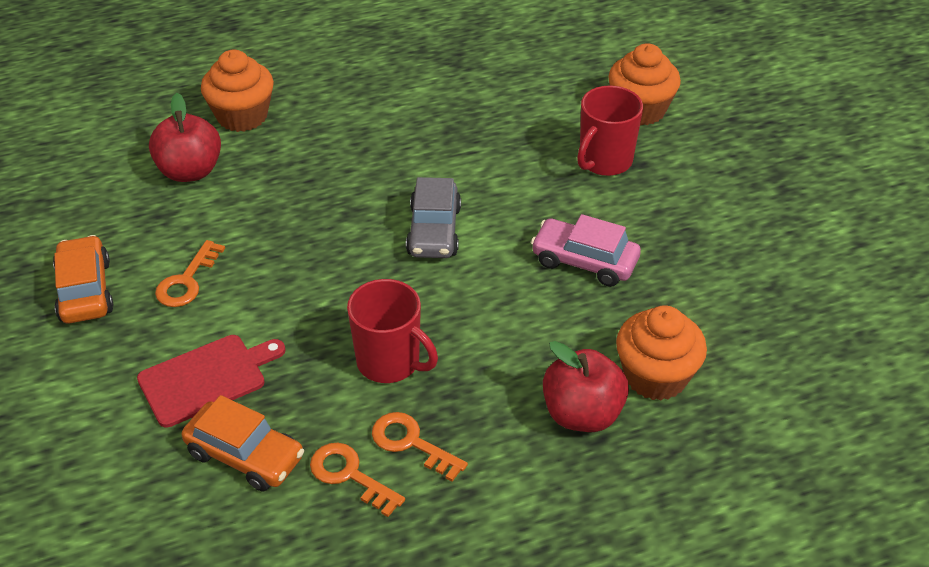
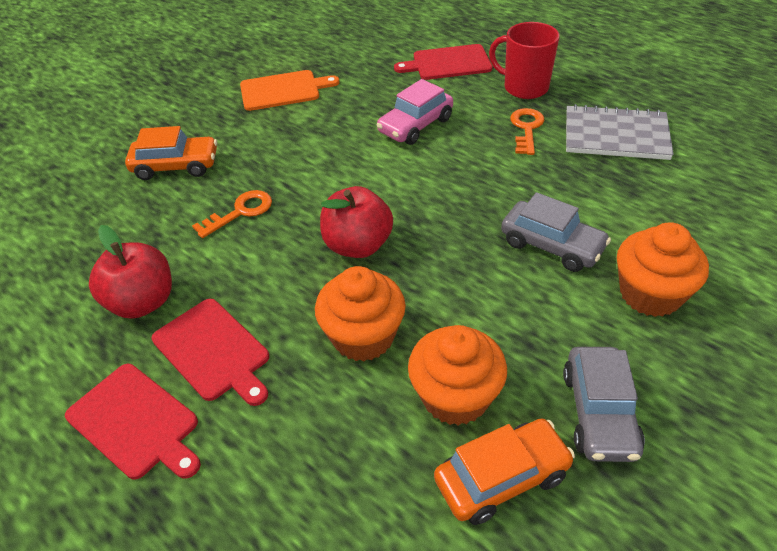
grey car: 1 -> 2
grey notebook: 0 -> 1
orange cutting board: 0 -> 1
orange key: 3 -> 2
red cutting board: 1 -> 3
red mug: 2 -> 1

